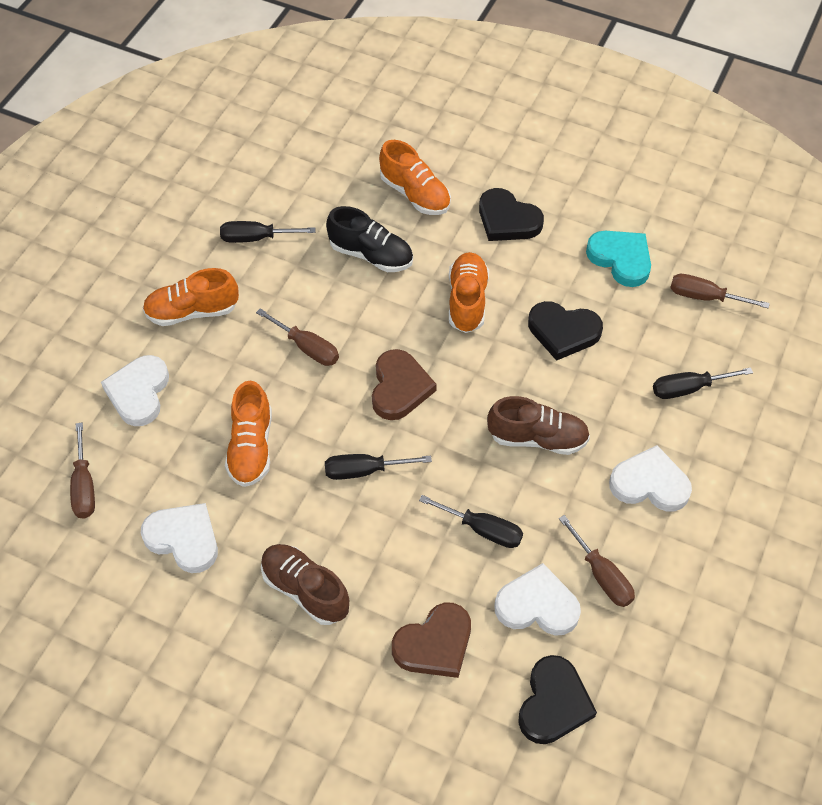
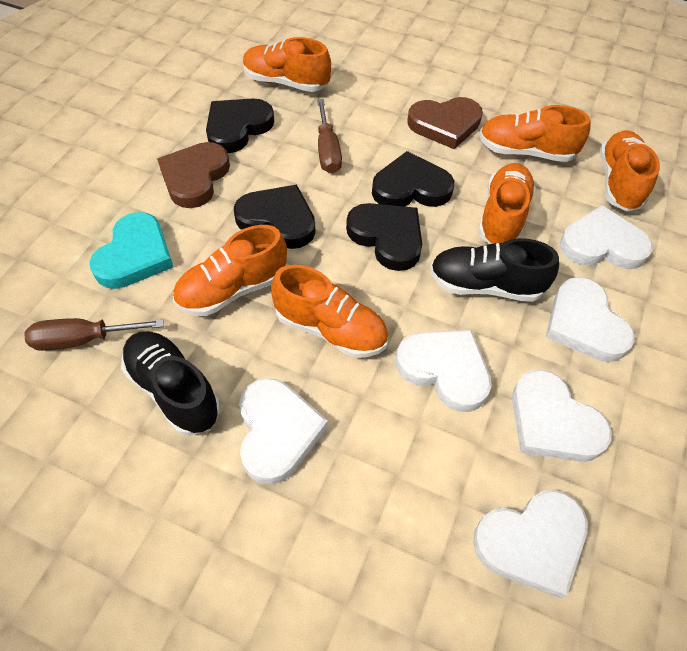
black heart: 3 -> 4
black screwdriver: 4 -> 0
black shoe: 1 -> 2
brown screwdriver: 4 -> 2
brown shoe: 2 -> 0
orange shoe: 4 -> 6
white heart: 4 -> 6

